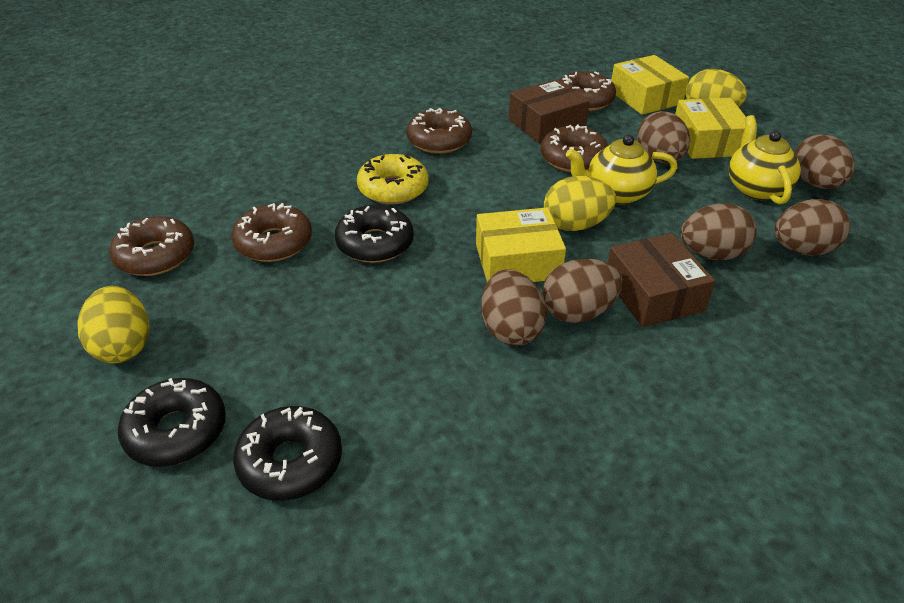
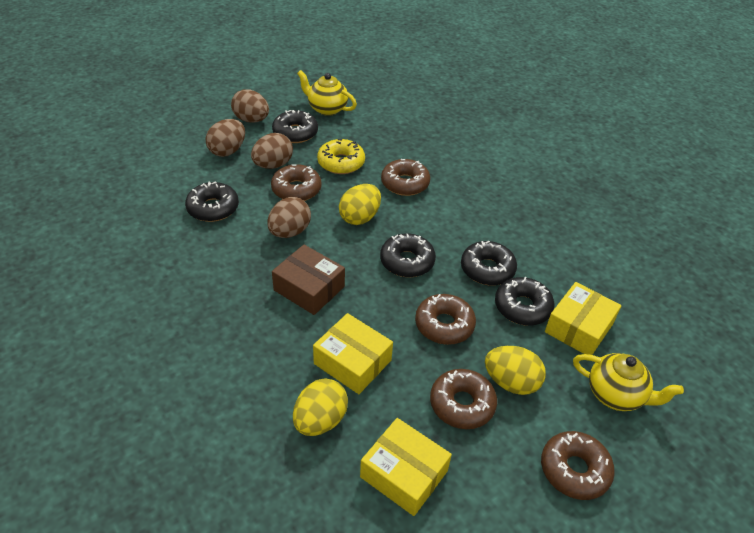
black donut: 3 -> 5
brown box: 2 -> 1
brown egg: 6 -> 4

